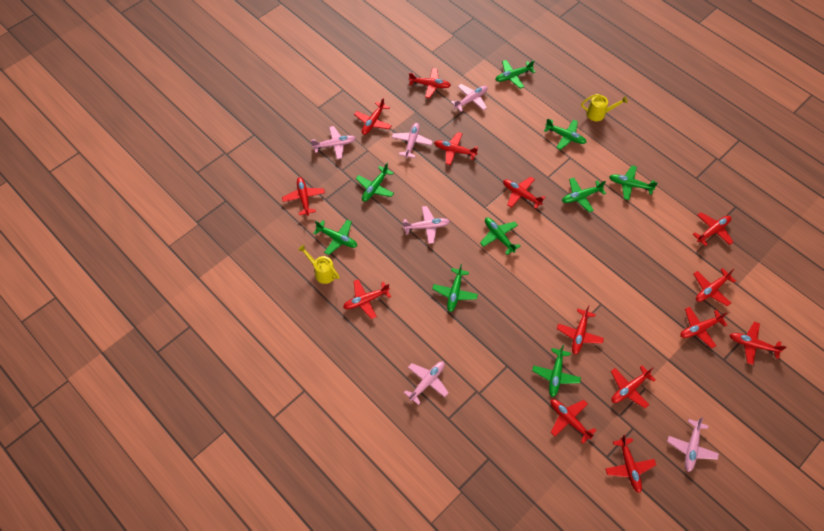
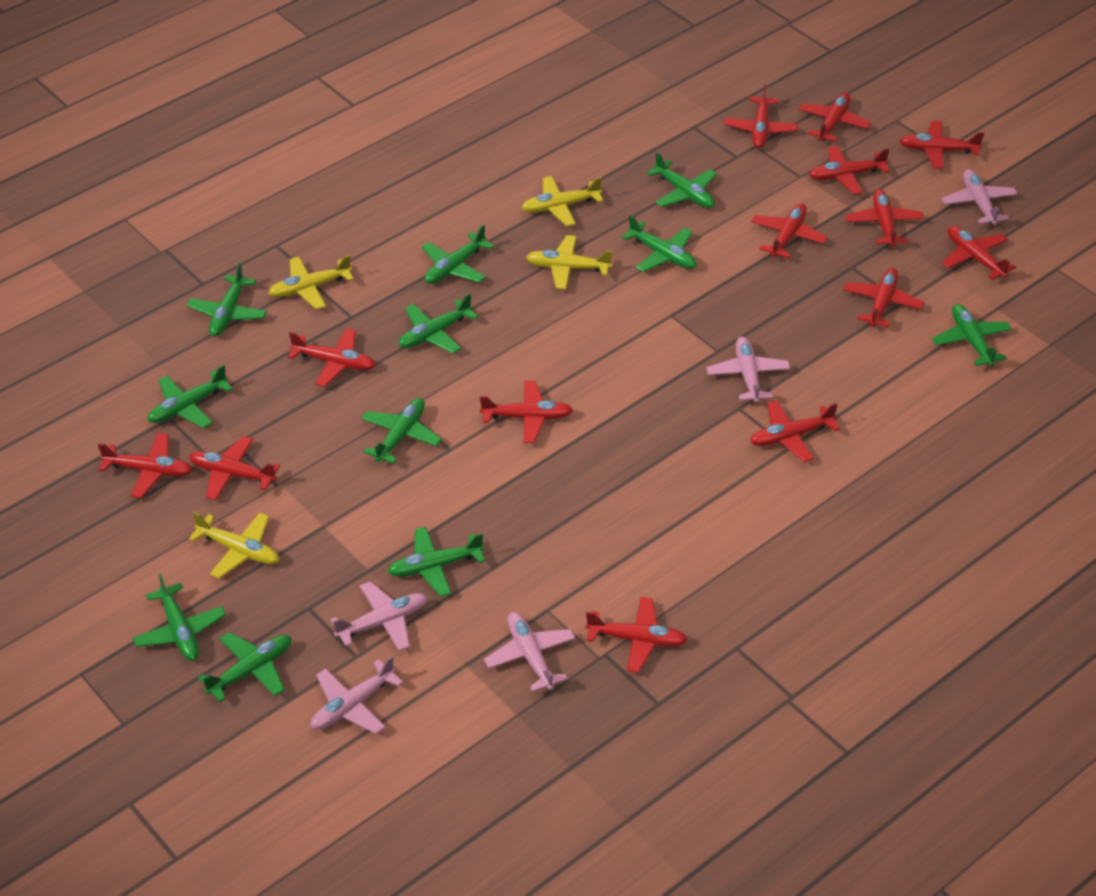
green plane: 9 -> 11
pink plane: 6 -> 5
yellow plane: 0 -> 4
yellow watering can: 2 -> 0

